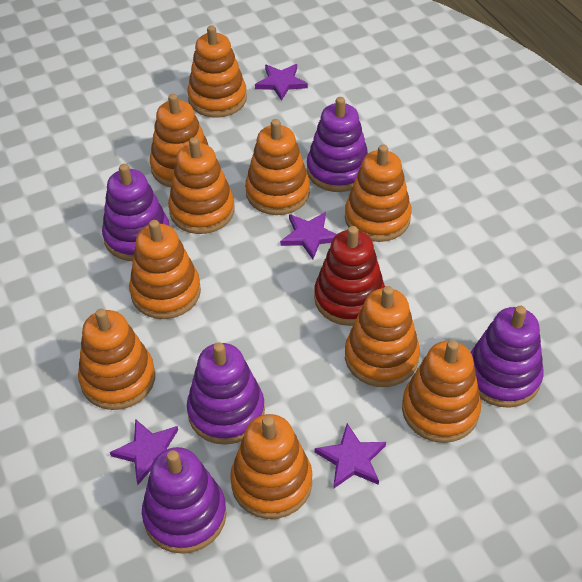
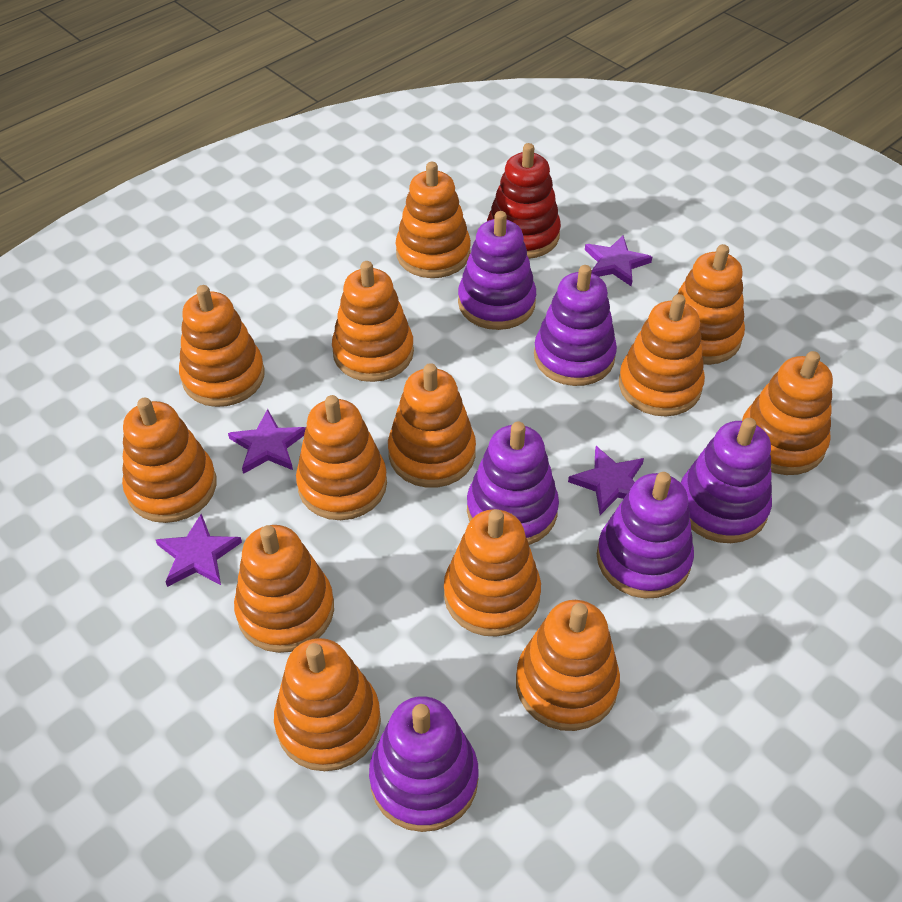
orange stacking toy: 10 -> 13
purple stacking toy: 5 -> 6

